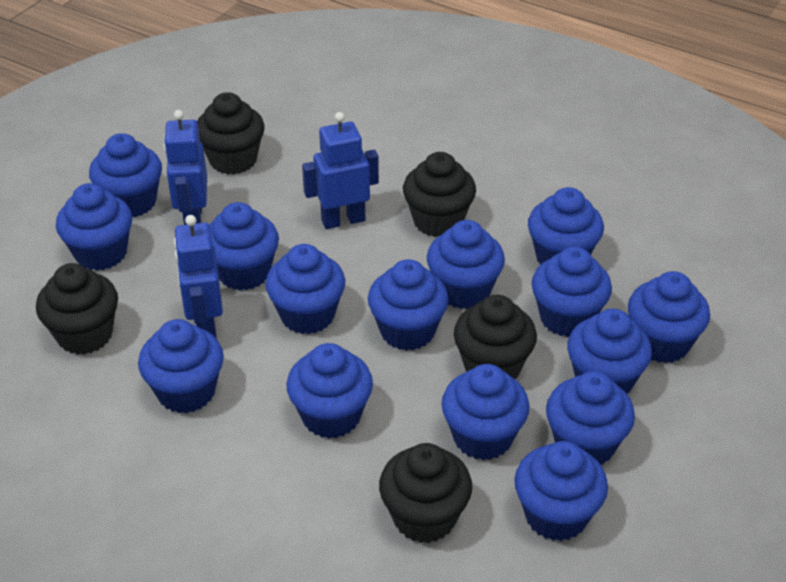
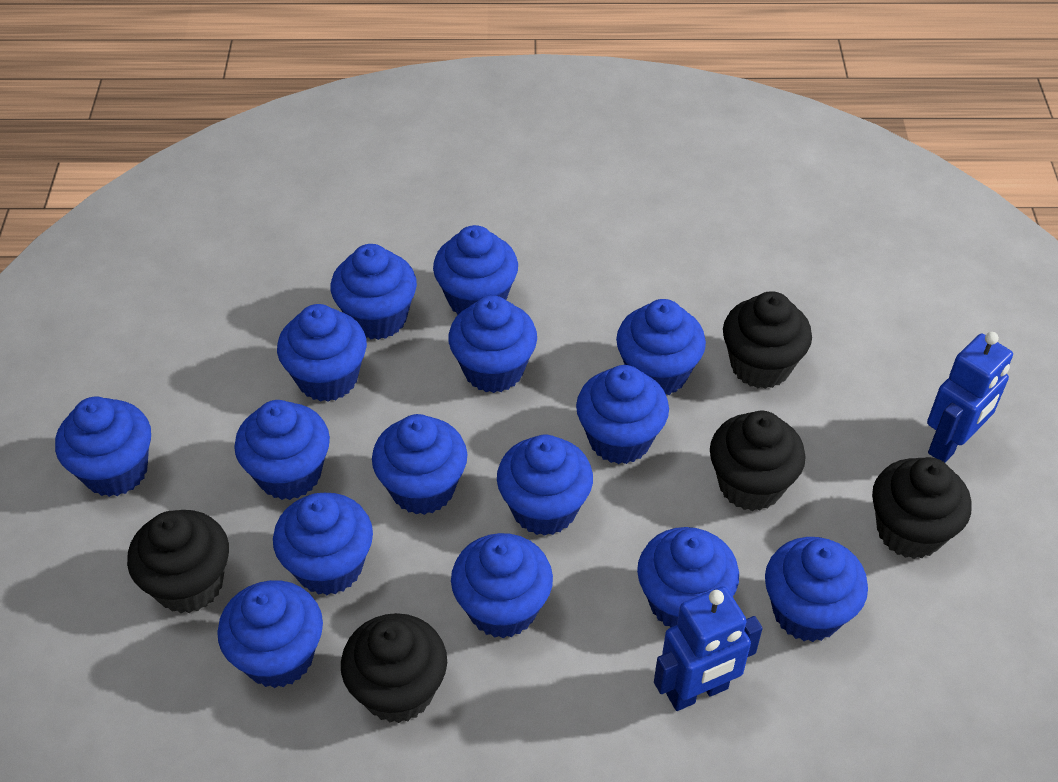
blue robot: 3 -> 2

